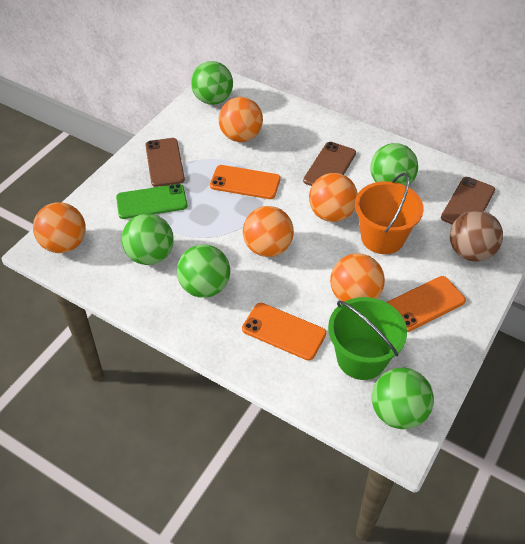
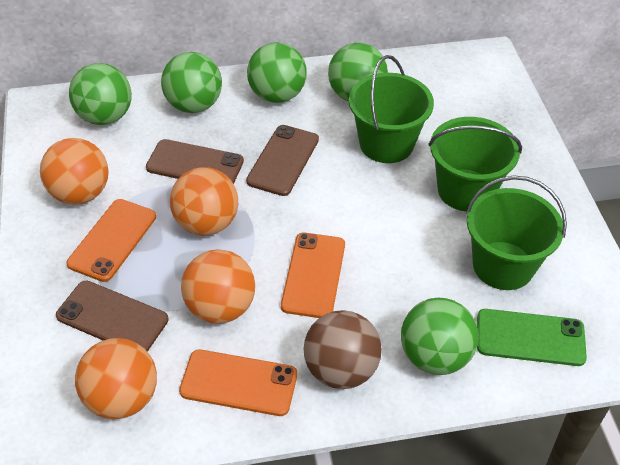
green bucket: 1 -> 3
orange ball: 5 -> 4
orange bucket: 1 -> 0

